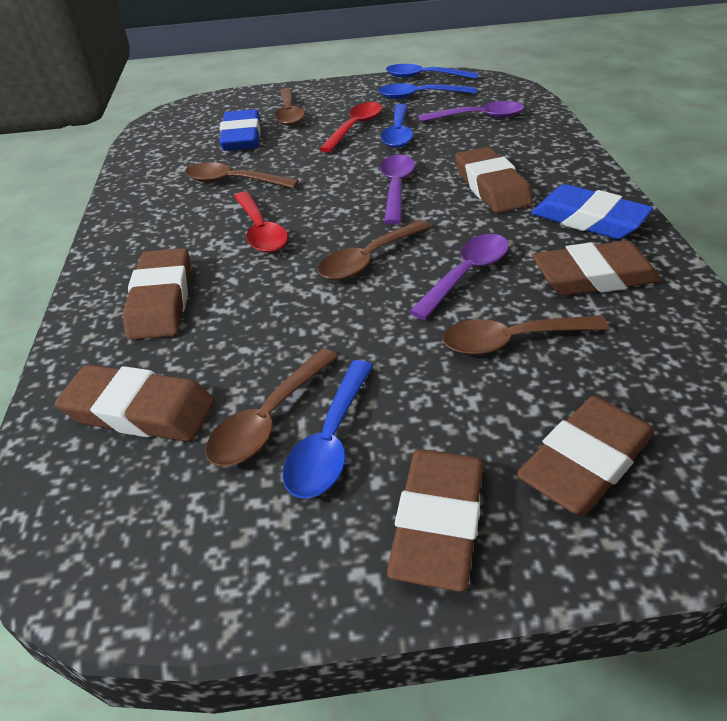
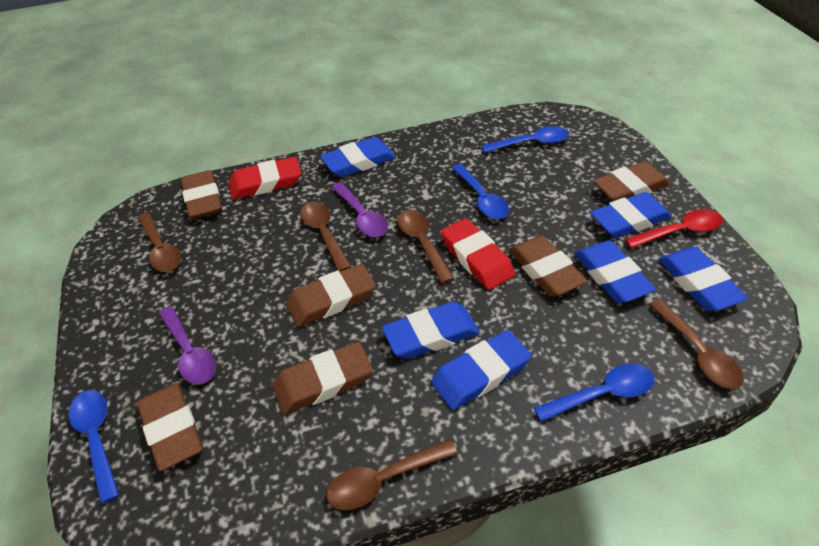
blue eraser: 2 -> 6
purple spoon: 3 -> 2
red eraser: 0 -> 2
red spoon: 2 -> 1

